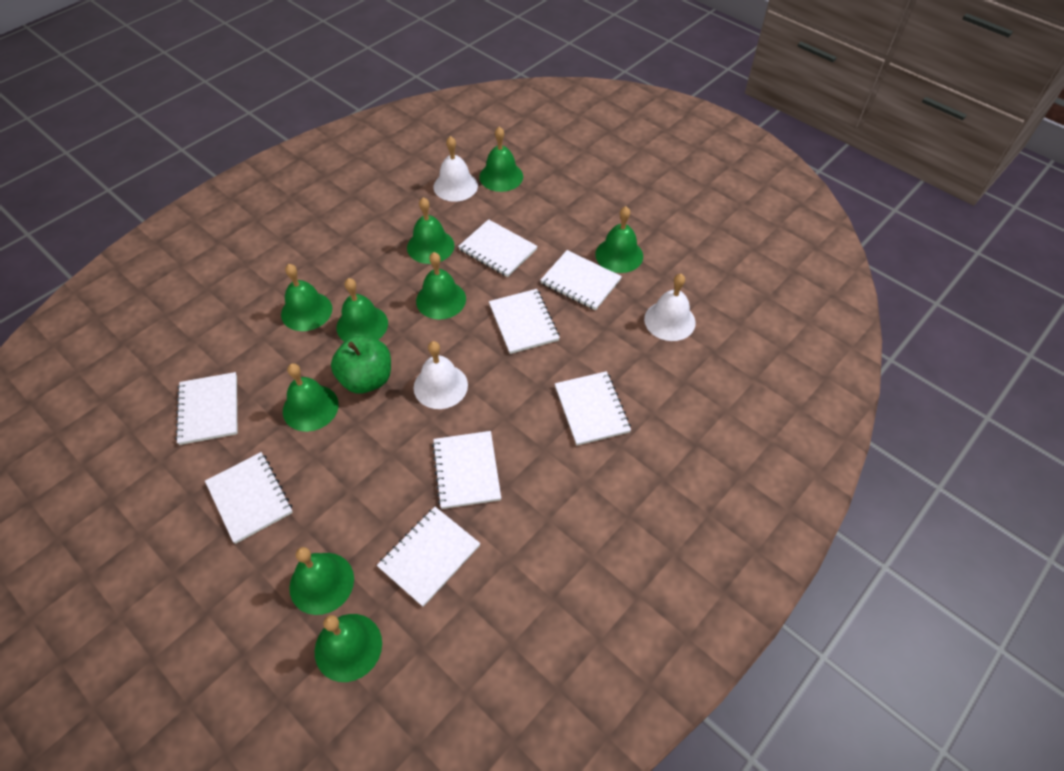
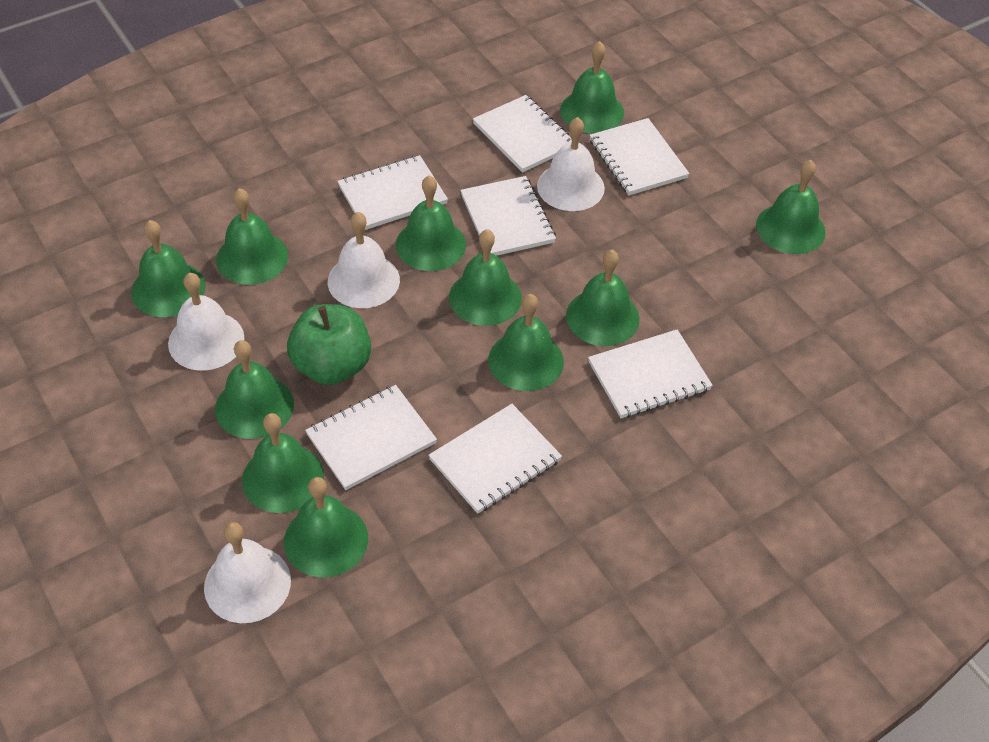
green bell: 9 -> 11
white bell: 3 -> 4
white notebook: 8 -> 7

